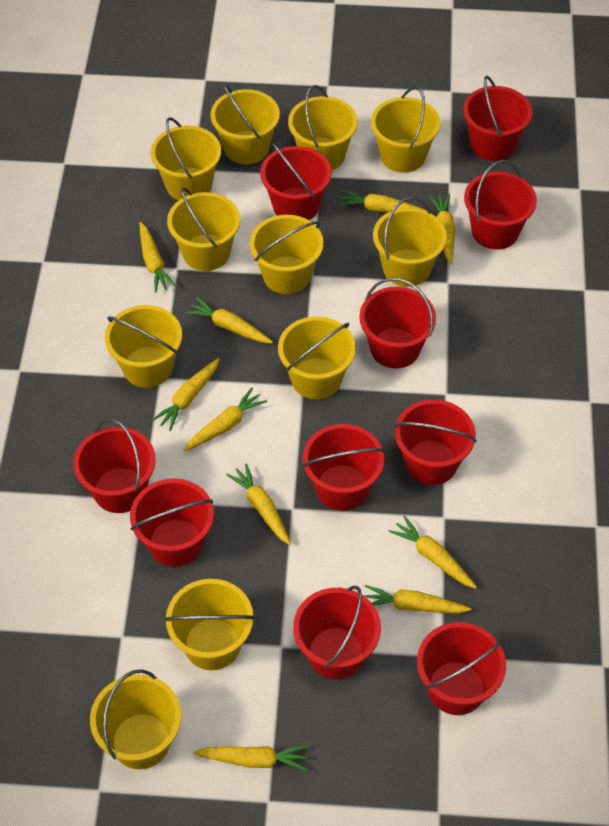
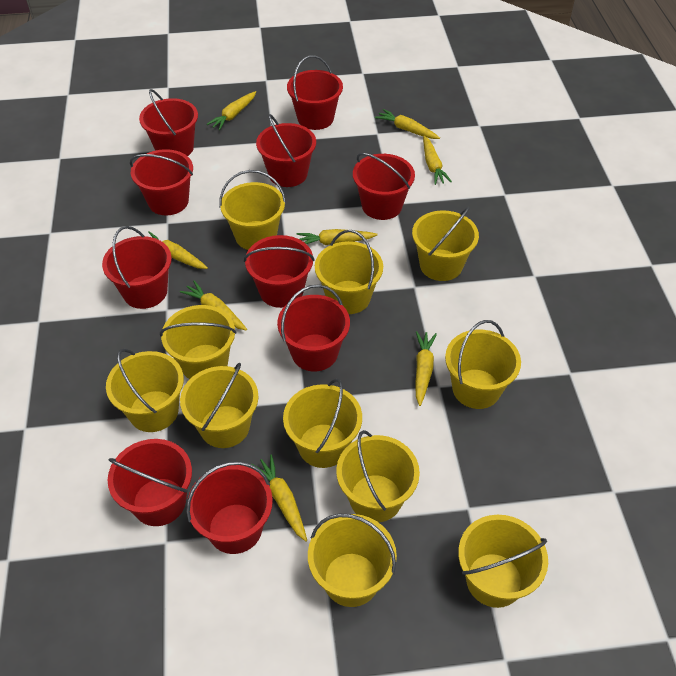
yellow carrot: 10 -> 8

